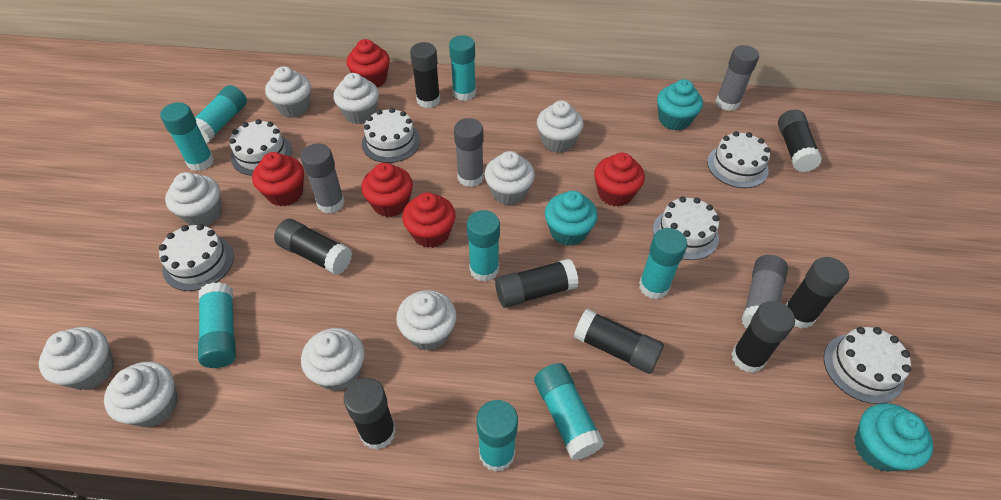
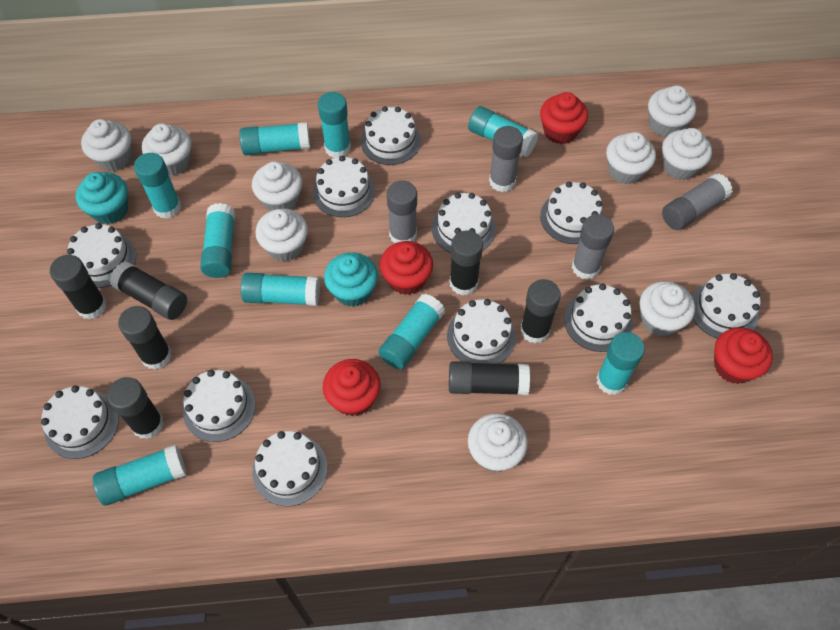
black glue stick: 8 -> 7
red cupcake: 5 -> 4
turquoise cupcake: 3 -> 2
turquoise glue stick: 8 -> 9
white cake: 6 -> 11

